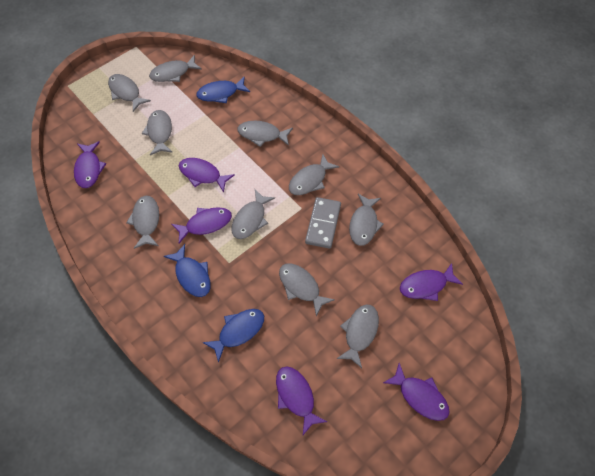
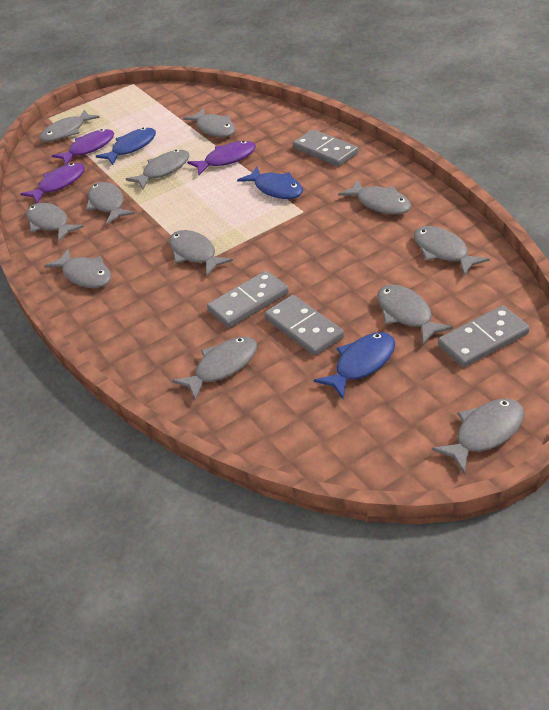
grey domino: 1 -> 4
grey fish: 10 -> 12
purple fish: 6 -> 3

